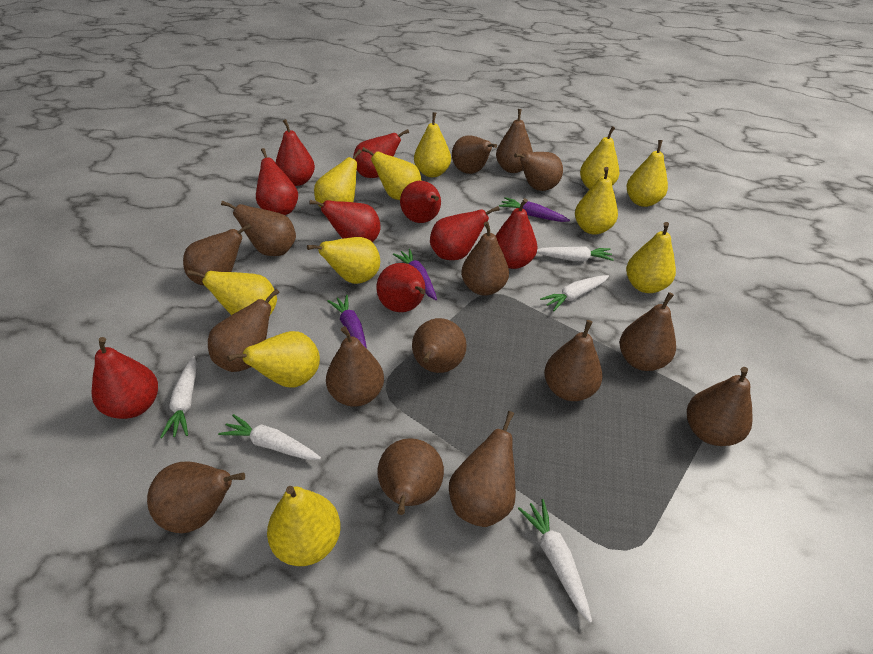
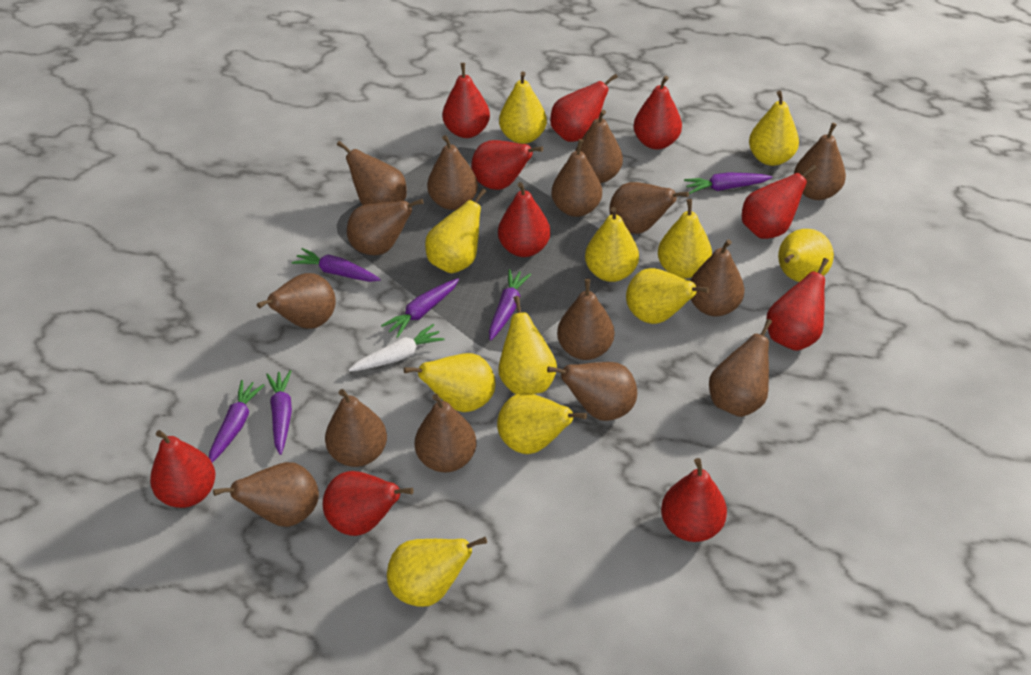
purple carrot: 3 -> 6
red pear: 9 -> 10
white carrot: 5 -> 1

